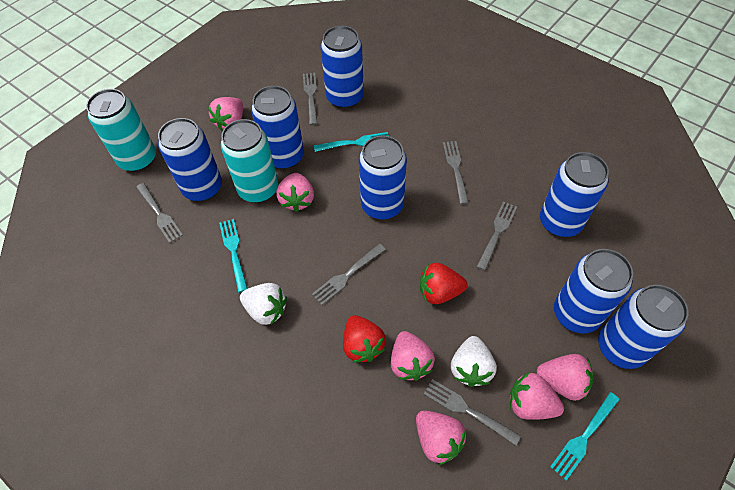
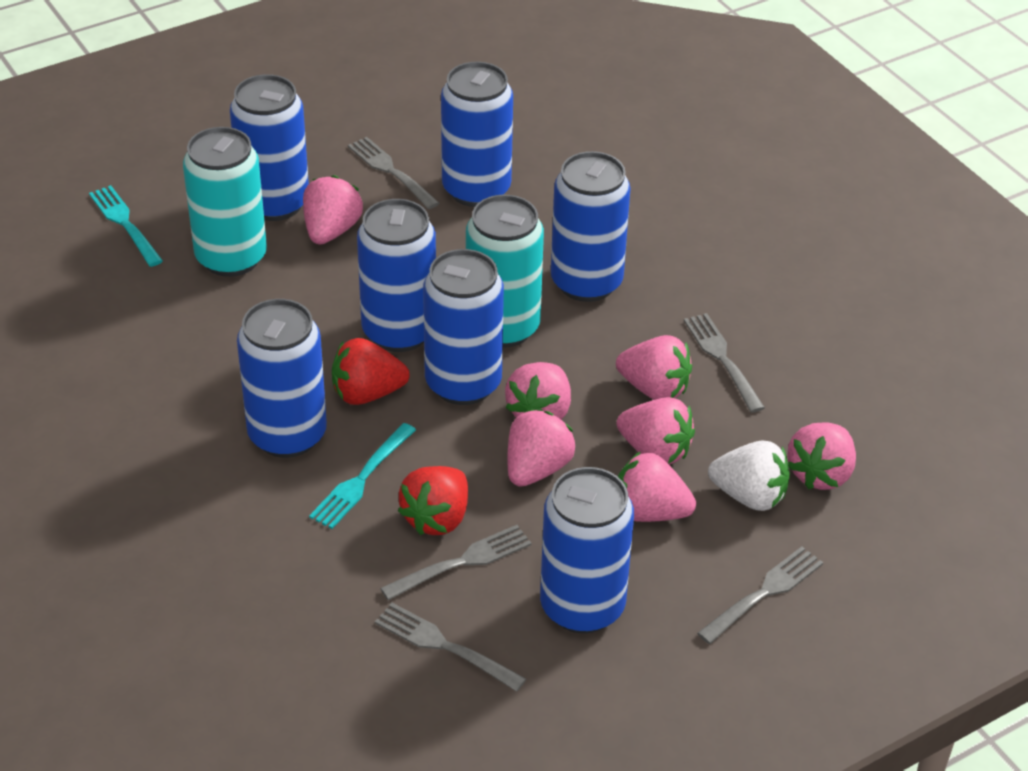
grey fork: 6 -> 5
pink strawberry: 6 -> 7
turquoise fork: 3 -> 2
white strawberry: 2 -> 1

